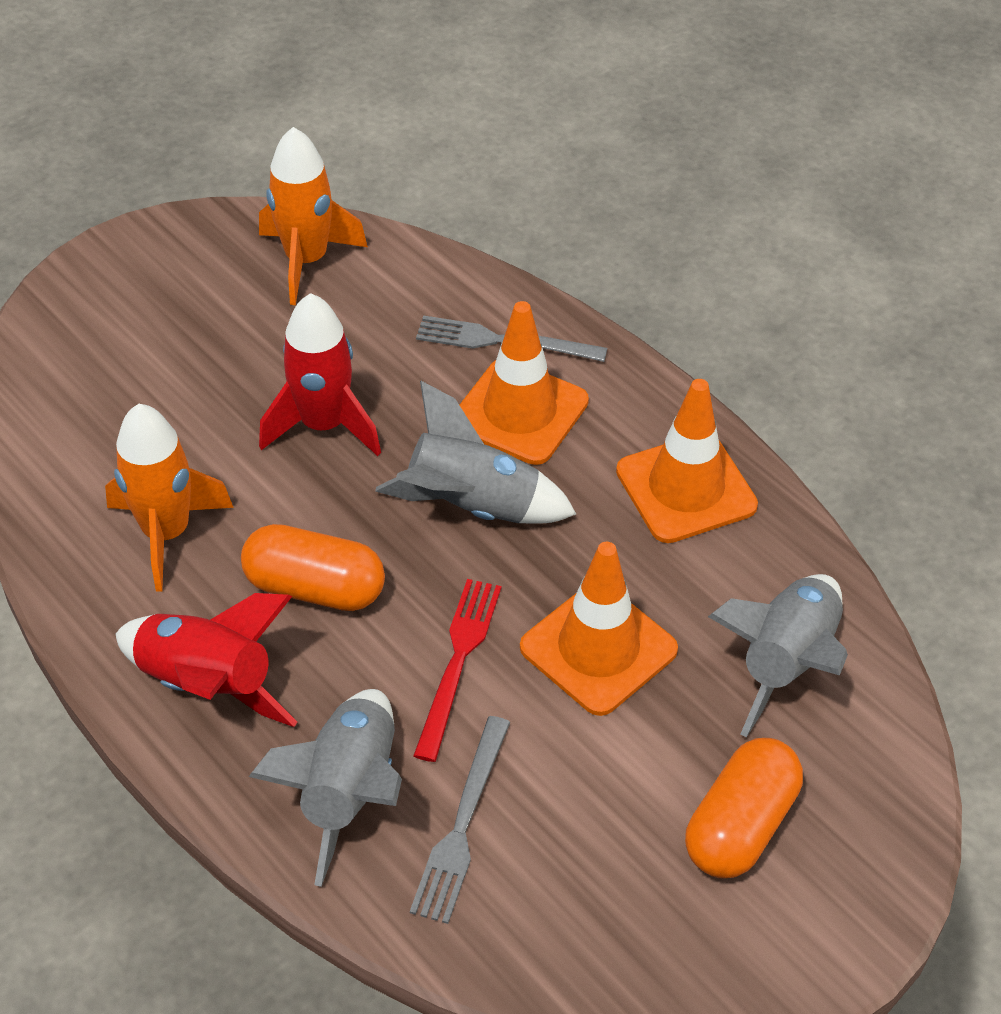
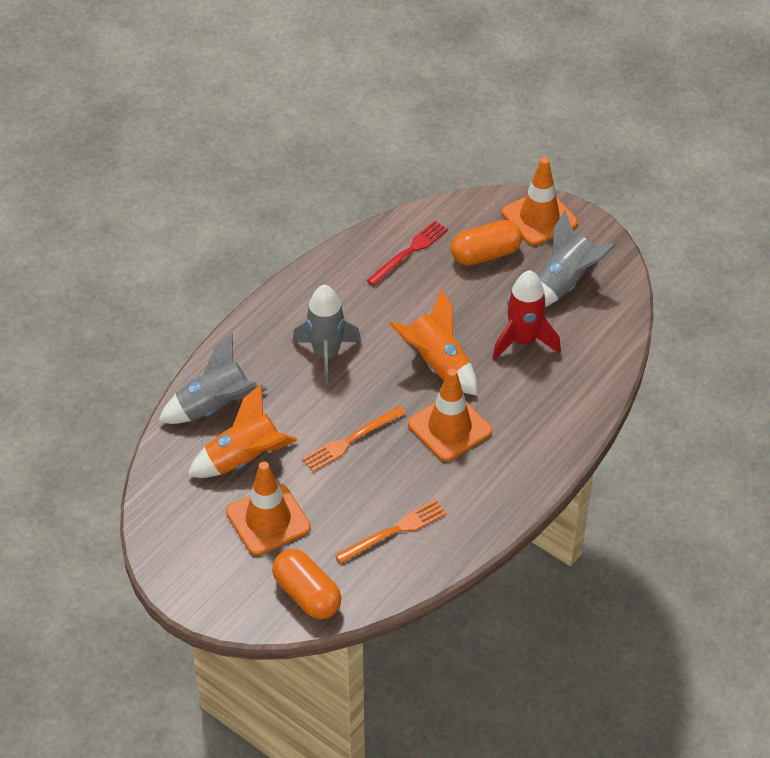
grey fork: 2 -> 0
orange fork: 0 -> 2
red rocket: 2 -> 1

